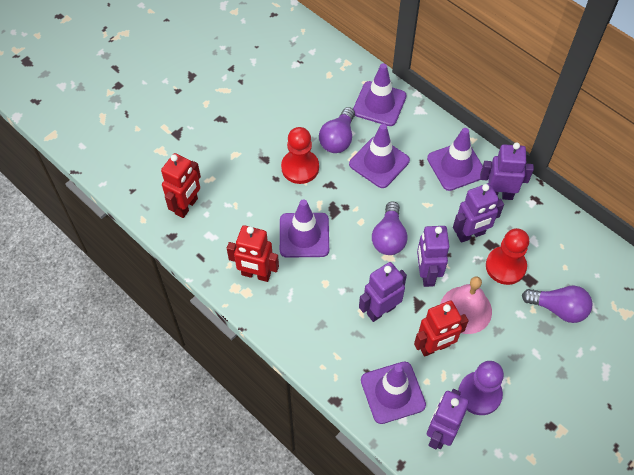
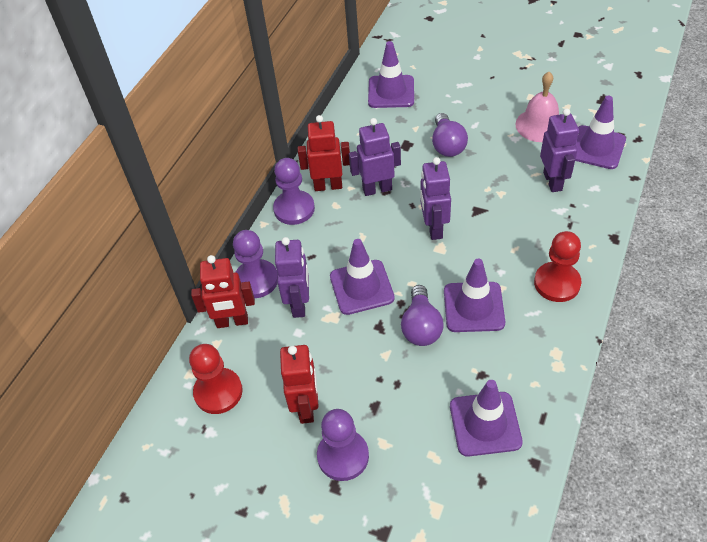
purple light bulb: 3 -> 2
purple pawn: 1 -> 3
purple robot: 5 -> 4

